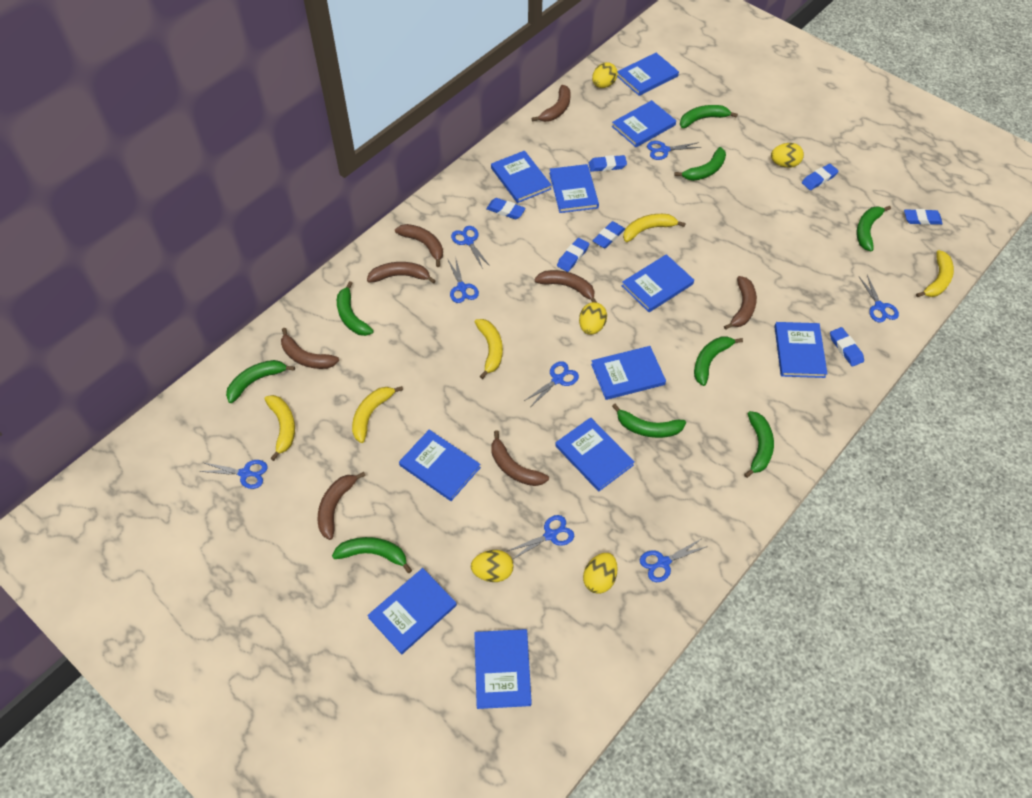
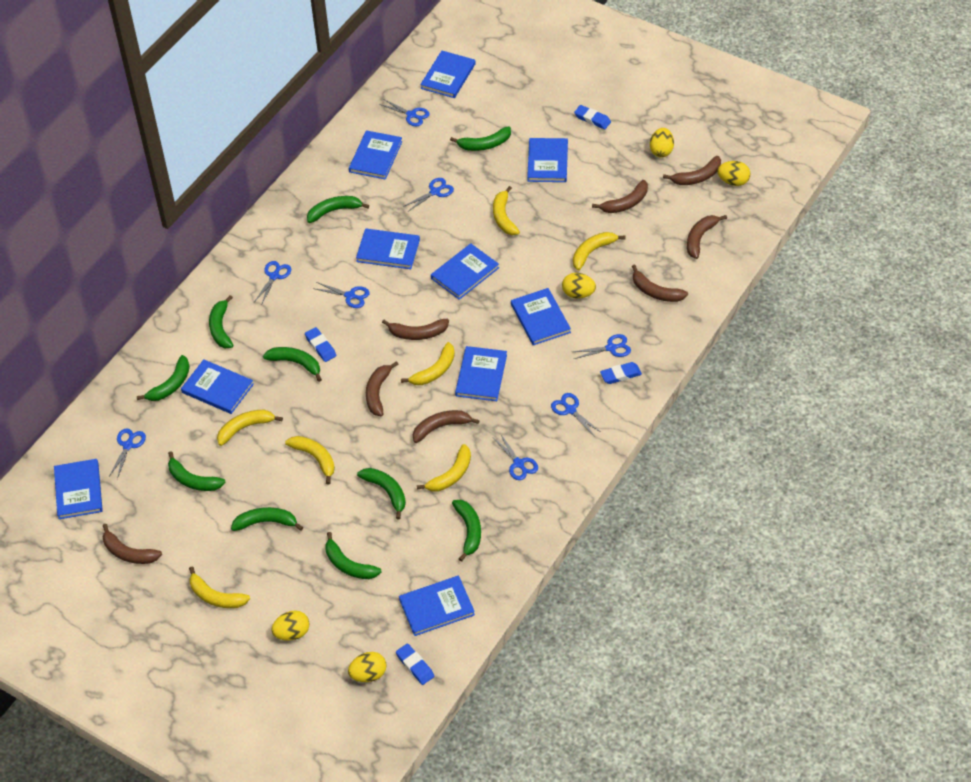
blue book: 11 -> 10
blue eraser: 7 -> 4
green banana: 9 -> 10
yellow banana: 5 -> 7

